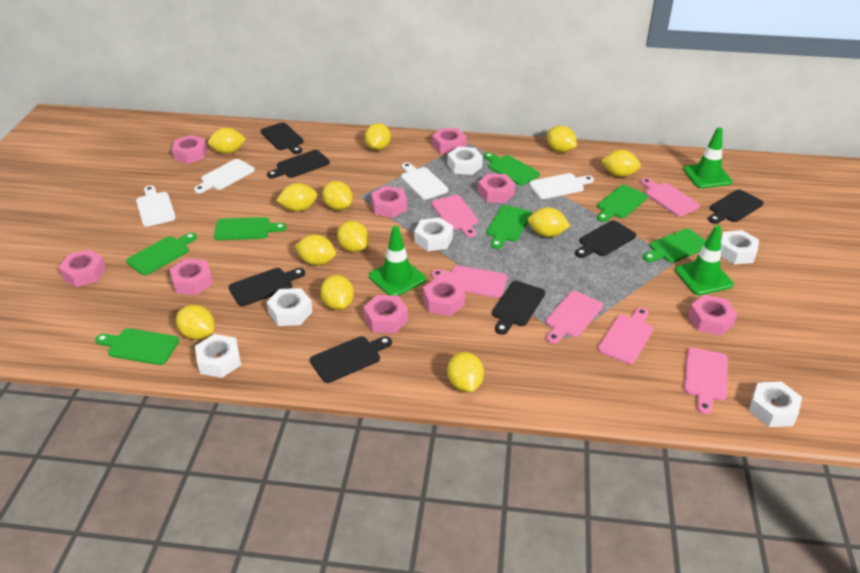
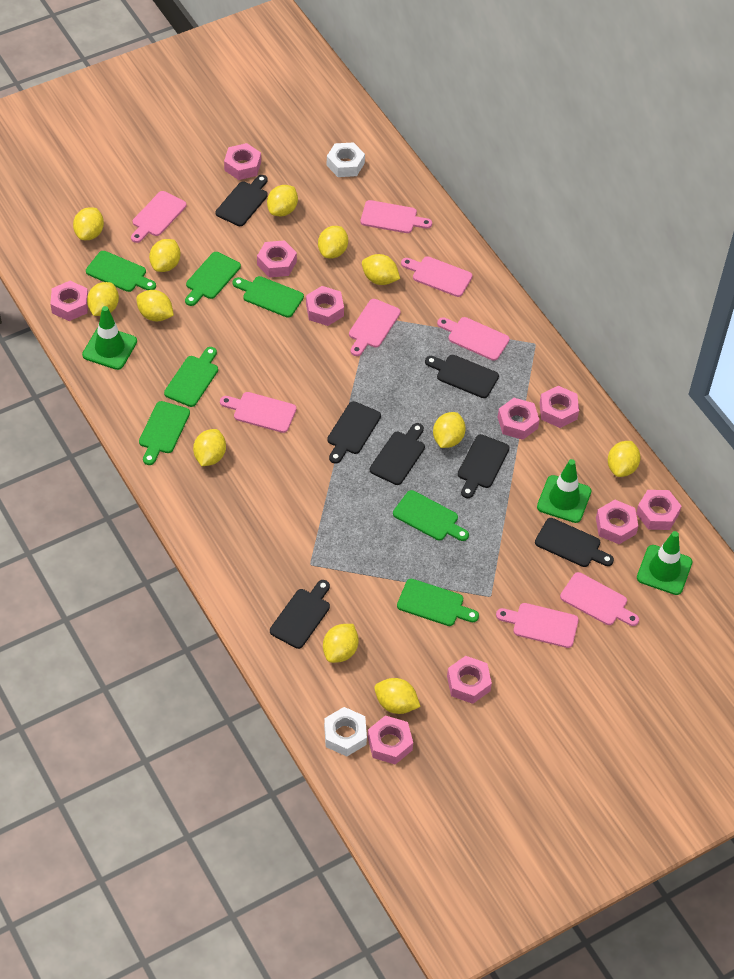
pink cutting board: 6 -> 8
pink nut: 9 -> 10
white cutting board: 4 -> 0
white nut: 6 -> 2

